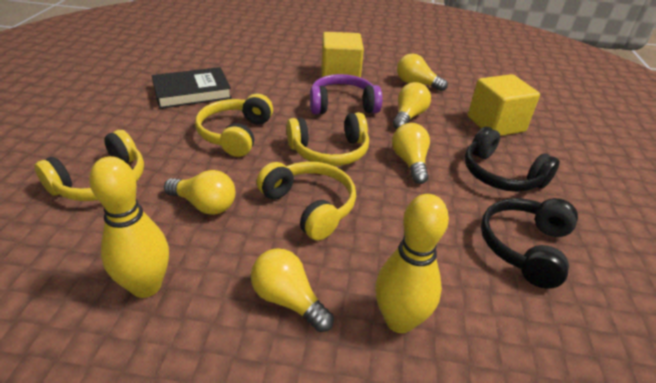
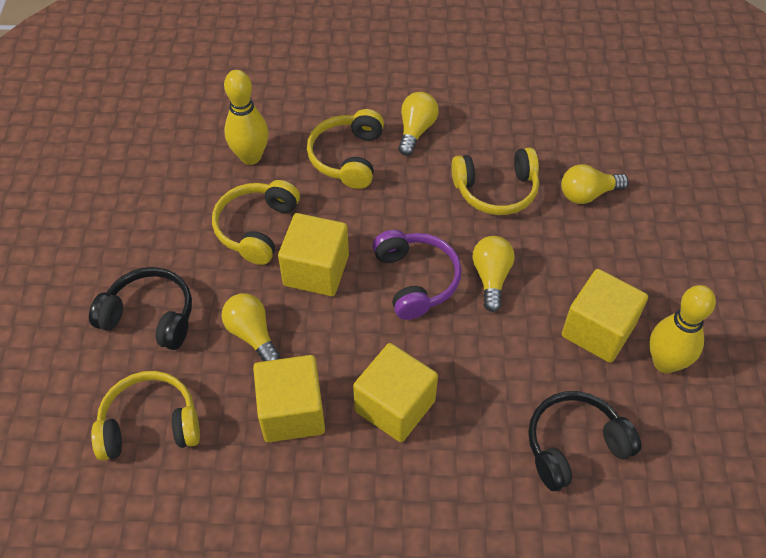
black book: 1 -> 0
yellow cube: 2 -> 4
yellow light bulb: 5 -> 4

